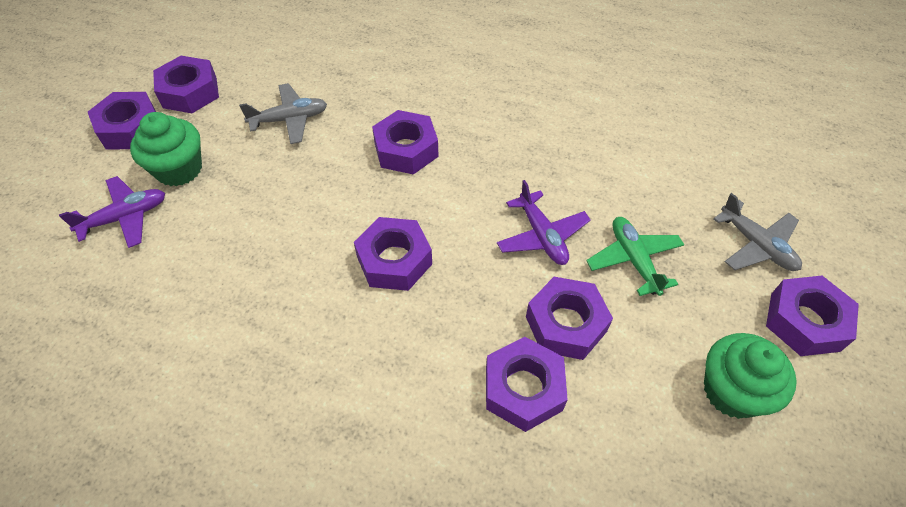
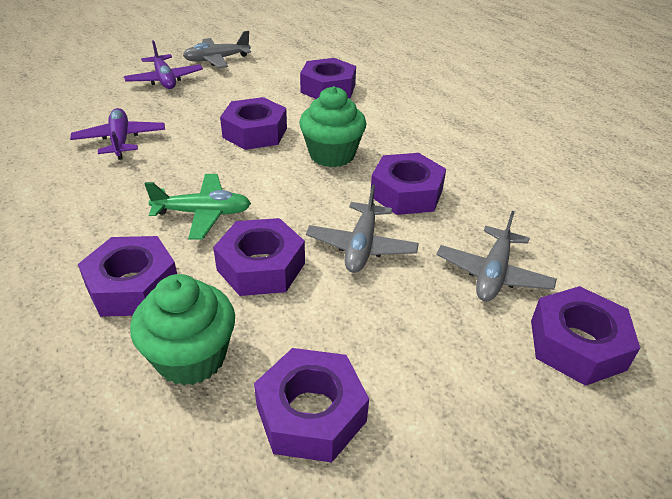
grey plane: 2 -> 3

